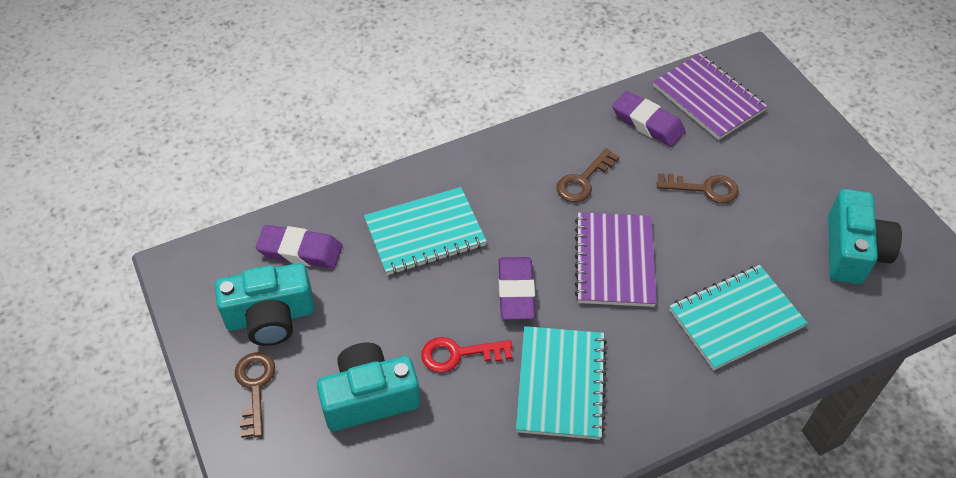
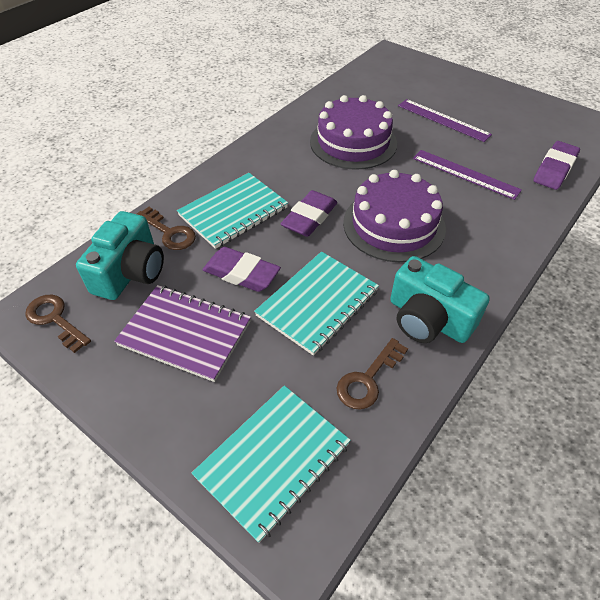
purple cake: 0 -> 2
purple notebook: 2 -> 1
purple ruler: 0 -> 2
red key: 1 -> 0
turquoise camera: 3 -> 2

